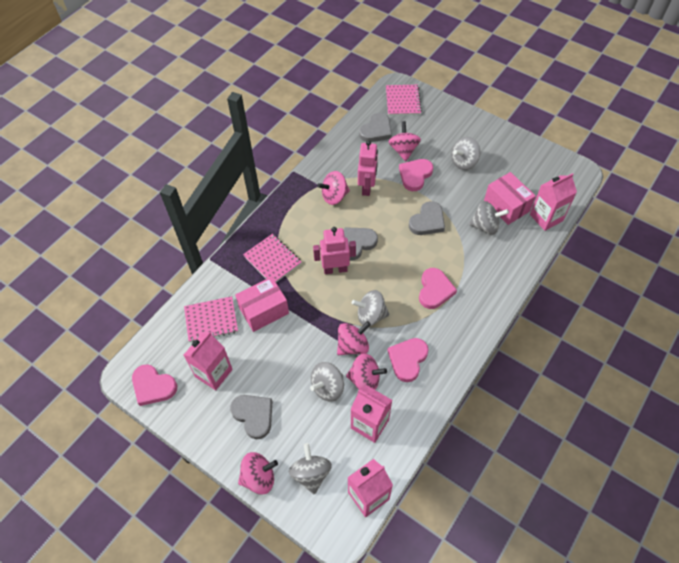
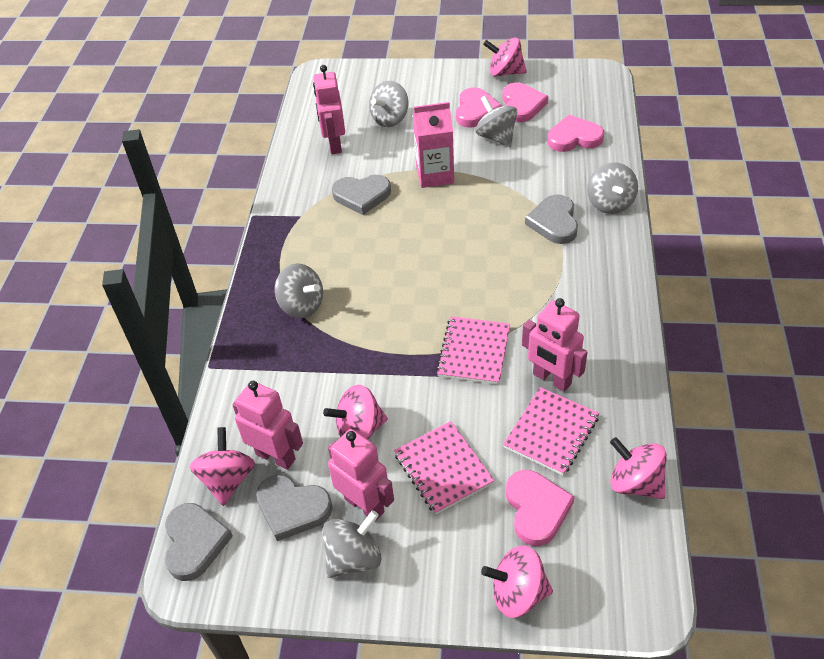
pink box: 2 -> 0
pink carton: 4 -> 1
pink robot: 2 -> 4

